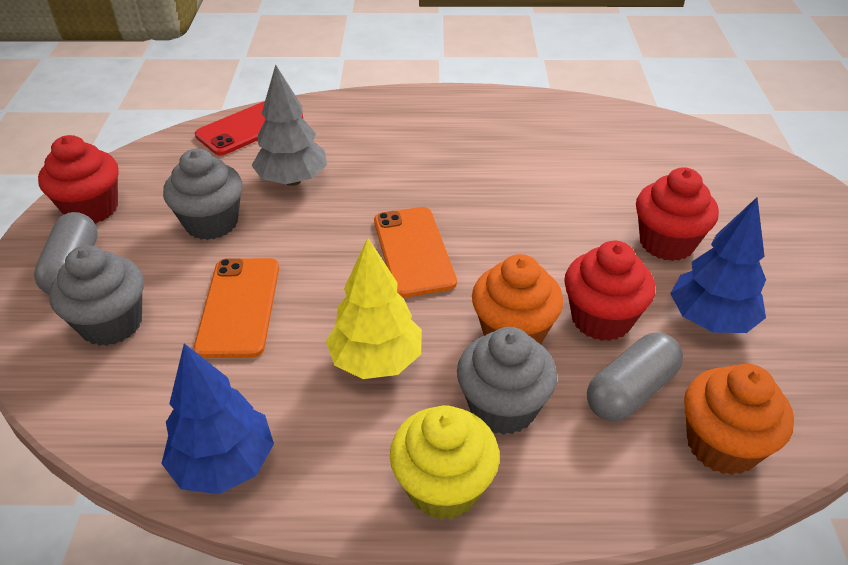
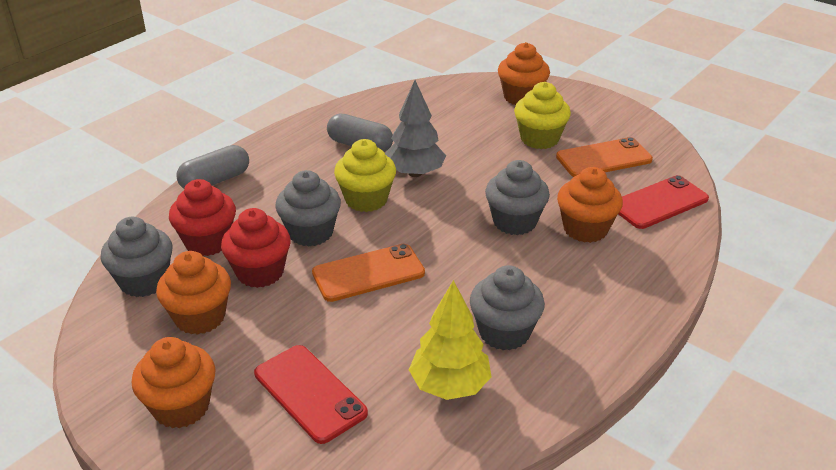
blue tree: 2 -> 0
grey cupcake: 3 -> 4
orange cupcake: 2 -> 4
red cupcake: 3 -> 2
red phone: 1 -> 2
yellow cupcake: 1 -> 2

